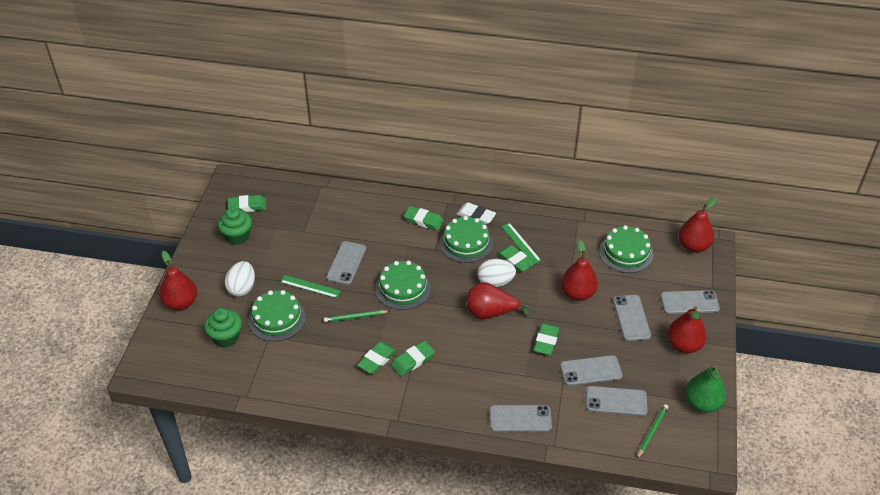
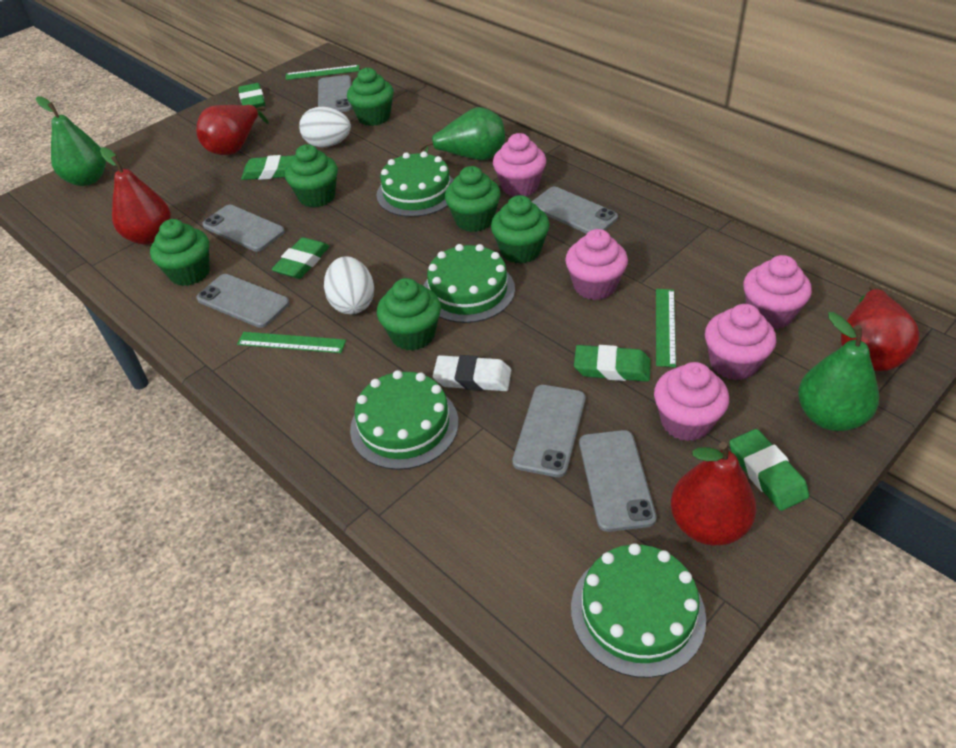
green cupcake: 2 -> 6
green eraser: 6 -> 5
green pear: 1 -> 3
green pencil: 2 -> 0
green ruler: 2 -> 3
pink cupcake: 0 -> 5
red pear: 5 -> 4

